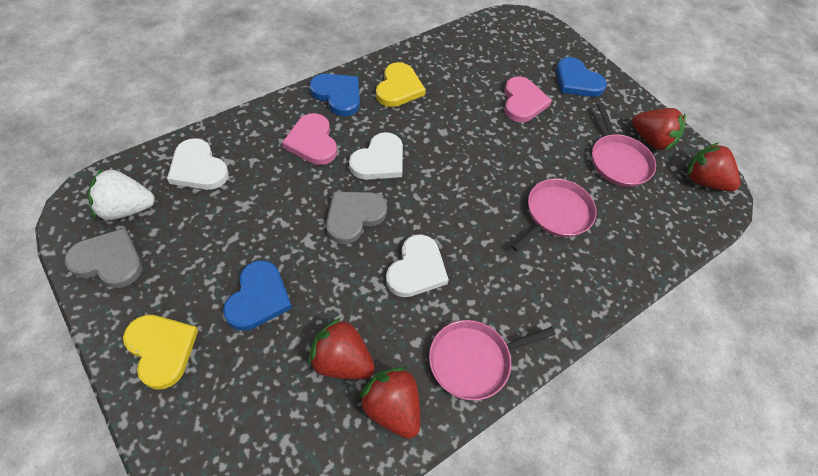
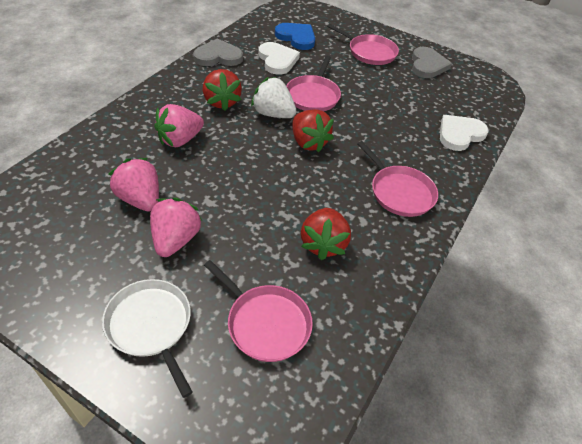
blue heart: 3 -> 1
pink heart: 2 -> 0
pink pan: 3 -> 4
pink strawberry: 0 -> 3
red strawberry: 4 -> 3
white heart: 3 -> 2
white pan: 0 -> 1
yellow heart: 2 -> 0

